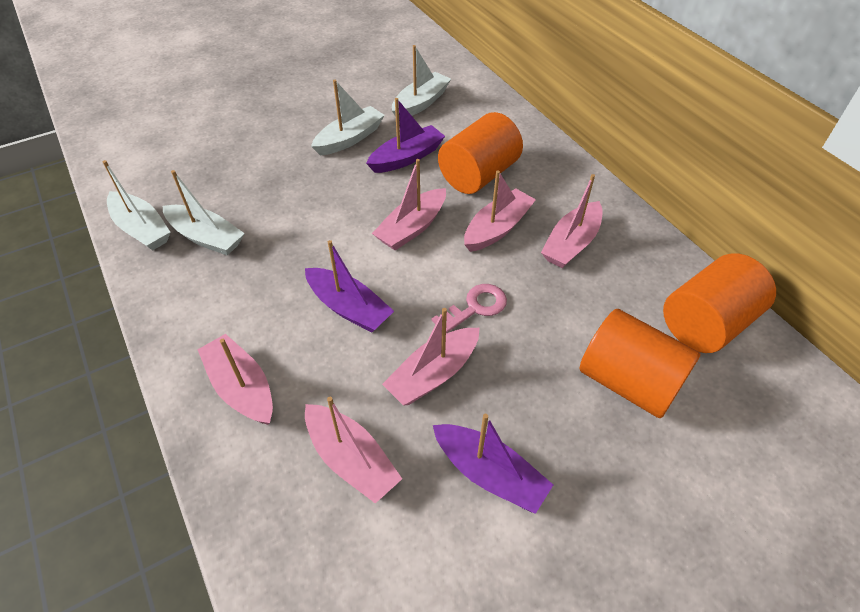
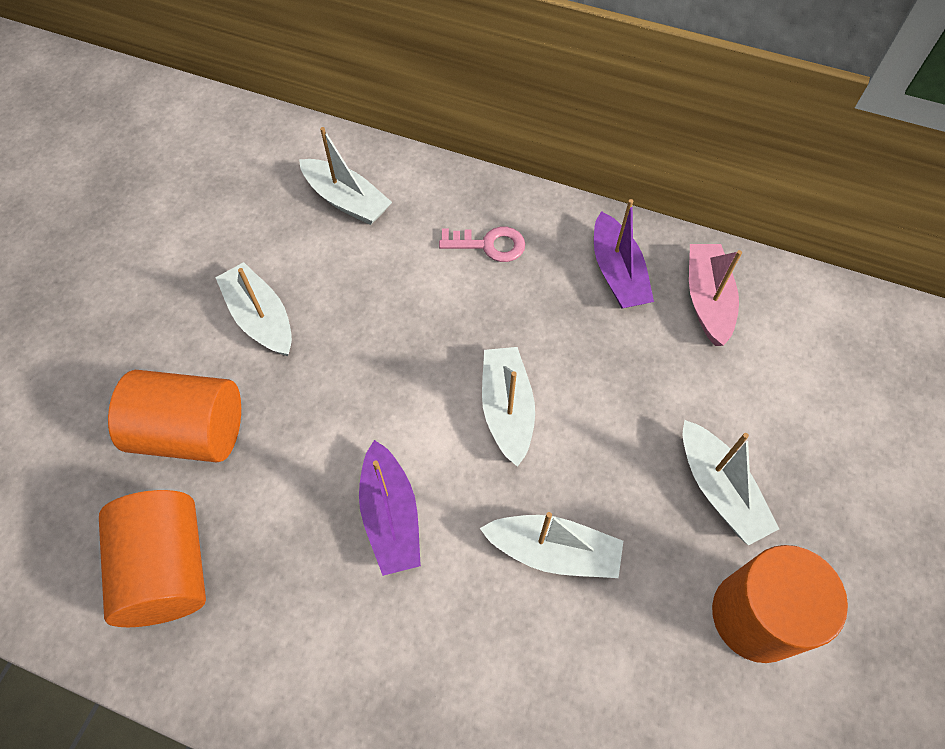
pink boat: 6 -> 1
purple boat: 3 -> 2
white boat: 4 -> 5

